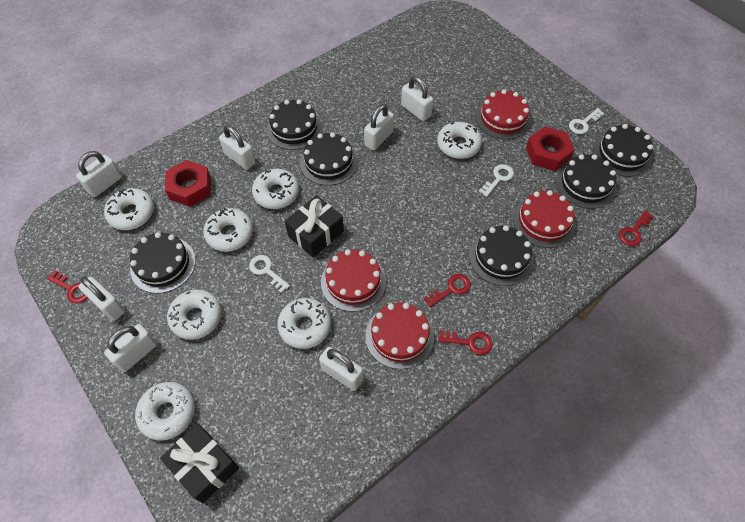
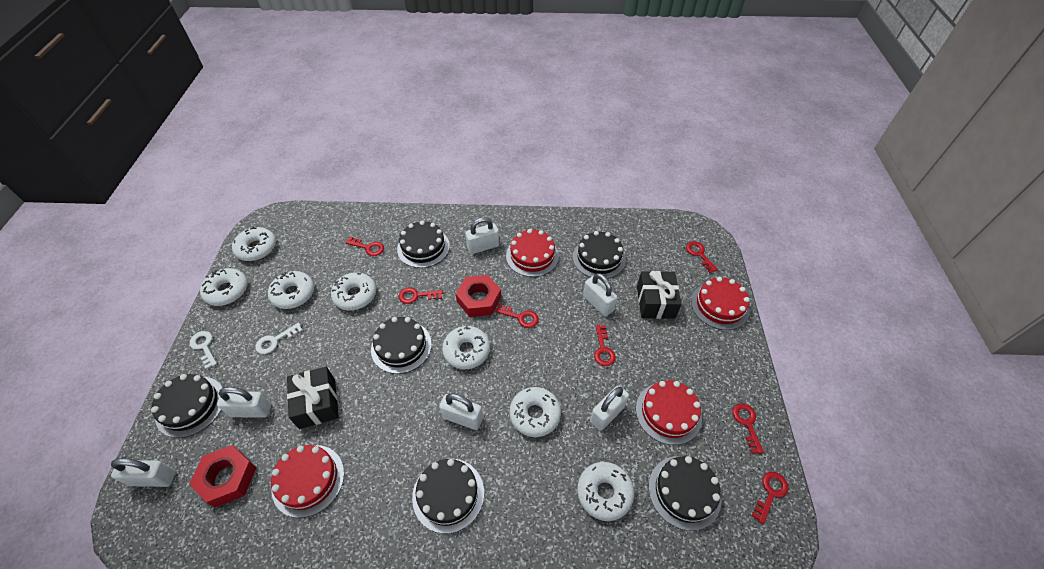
red key: 4 -> 7
white key: 3 -> 2
white padlock: 7 -> 6

